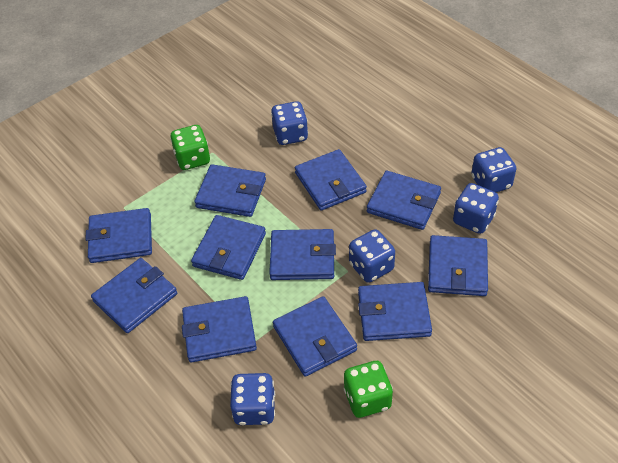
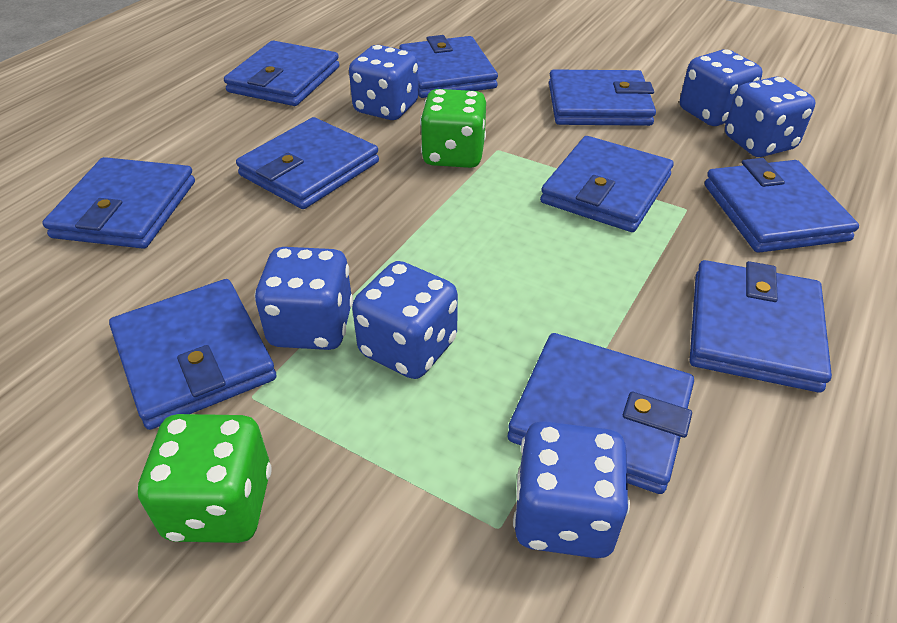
blue dice: 5 -> 6
blue wallet: 11 -> 10

